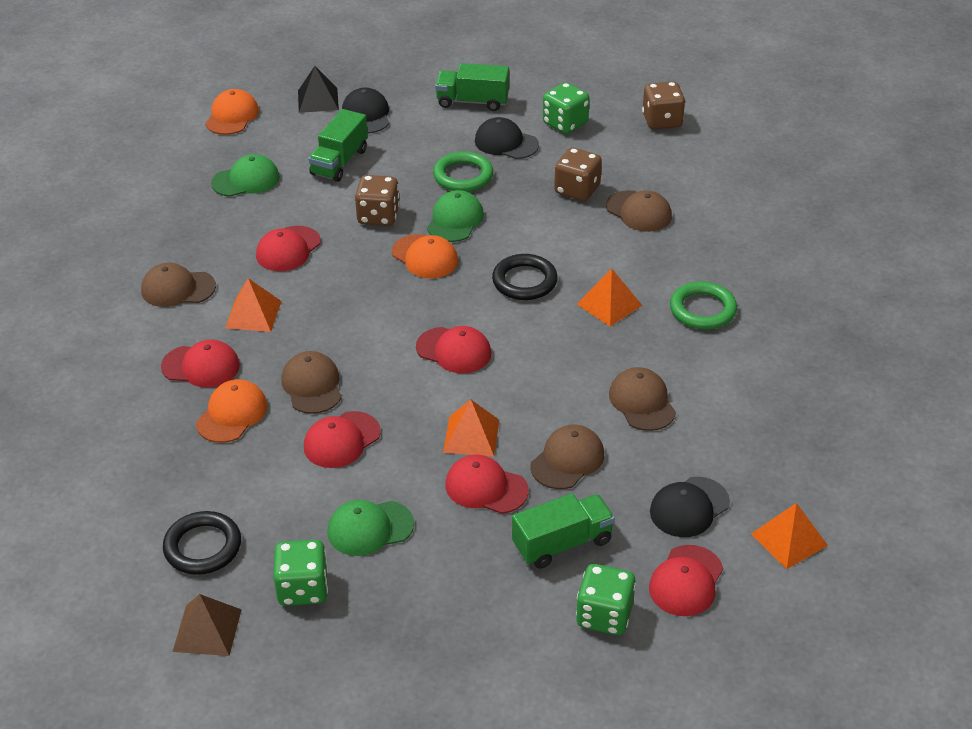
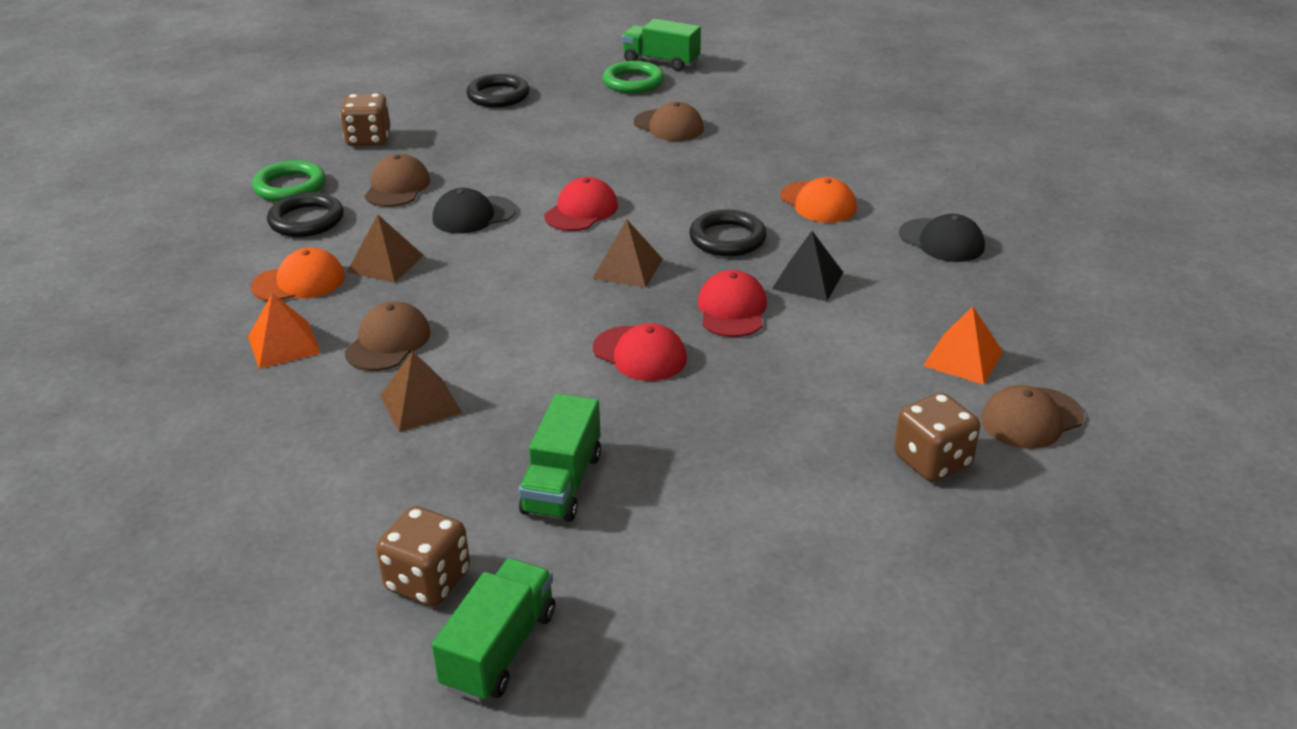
black cap: 3 -> 2
black ring: 2 -> 3
brown cap: 5 -> 4
brown pyramid: 1 -> 3
green cap: 3 -> 0
green dice: 3 -> 0
orange cap: 3 -> 2
orange pyramid: 4 -> 2
red cap: 6 -> 3

